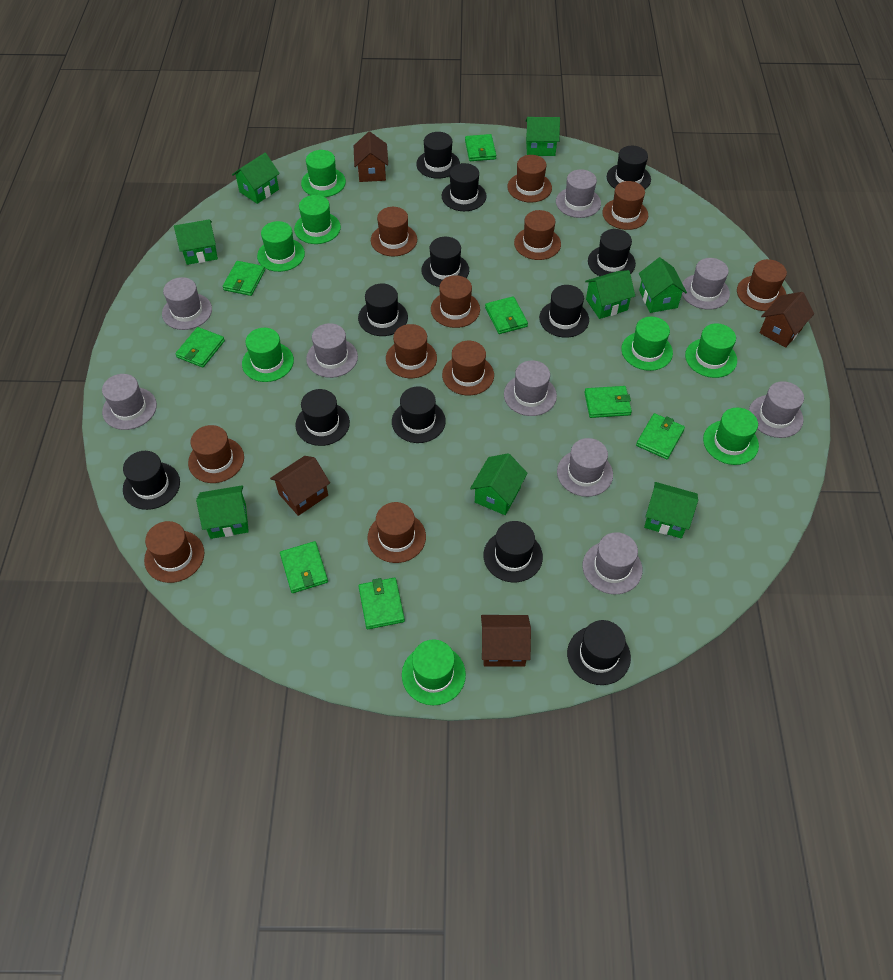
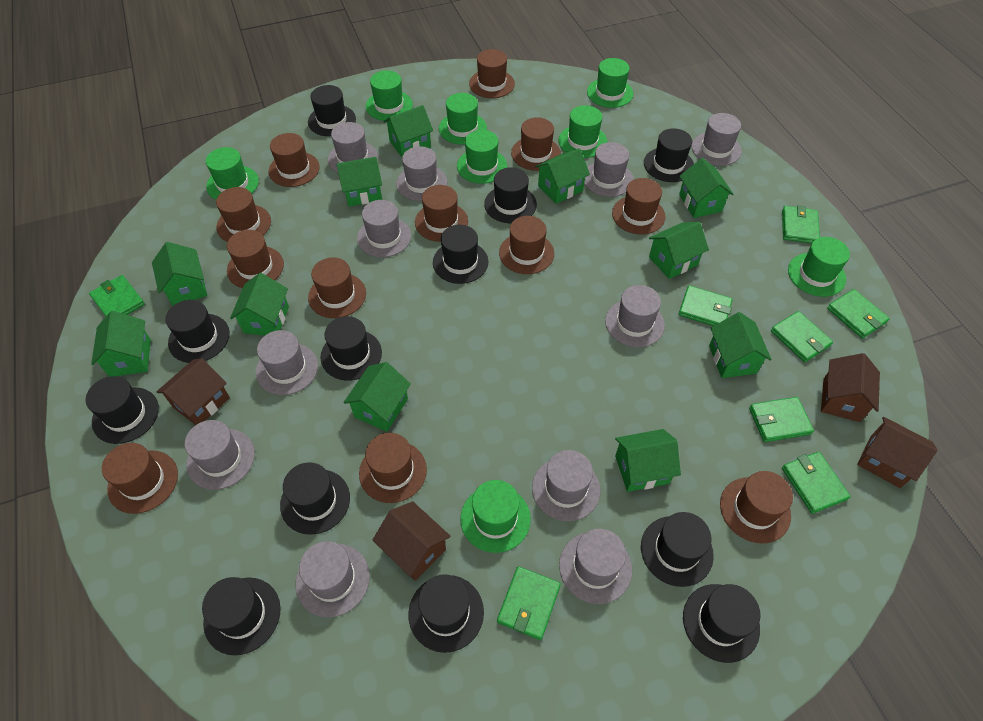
brown hat: 11 -> 12
green house: 8 -> 11
grey hat: 9 -> 11

